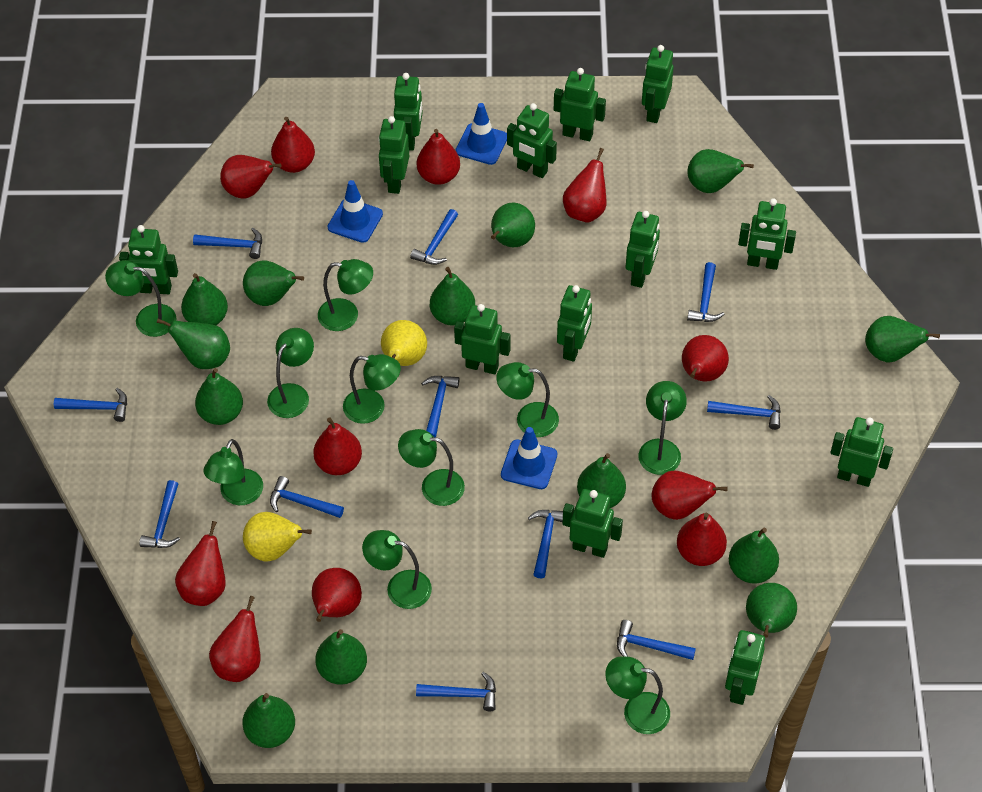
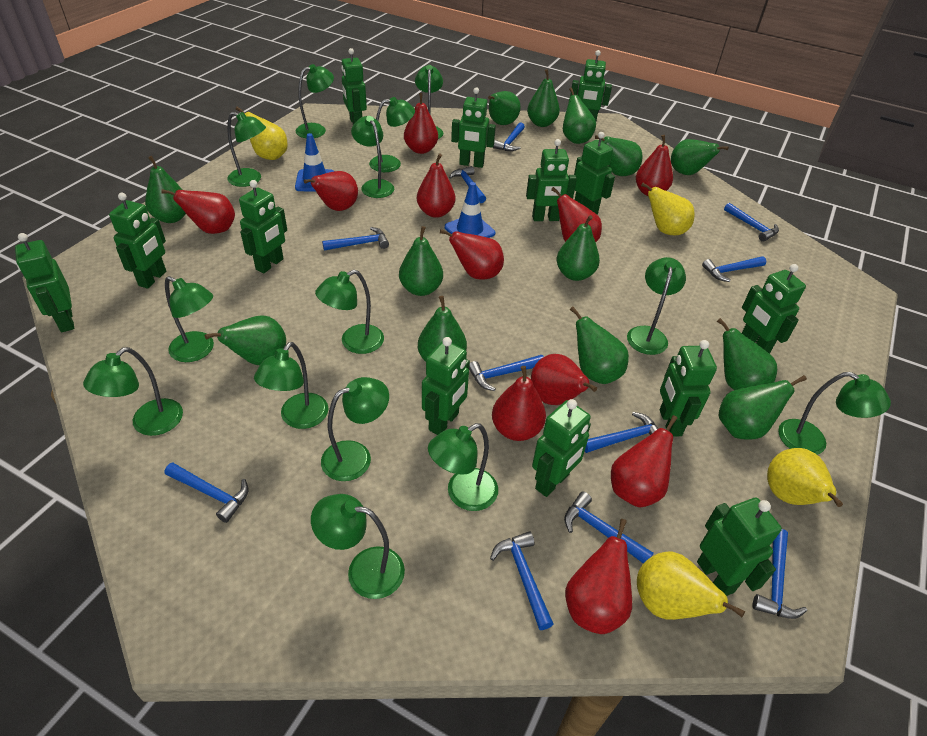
blue traffic cone: 3 -> 2
green lamp: 10 -> 14
yellow pear: 2 -> 4

